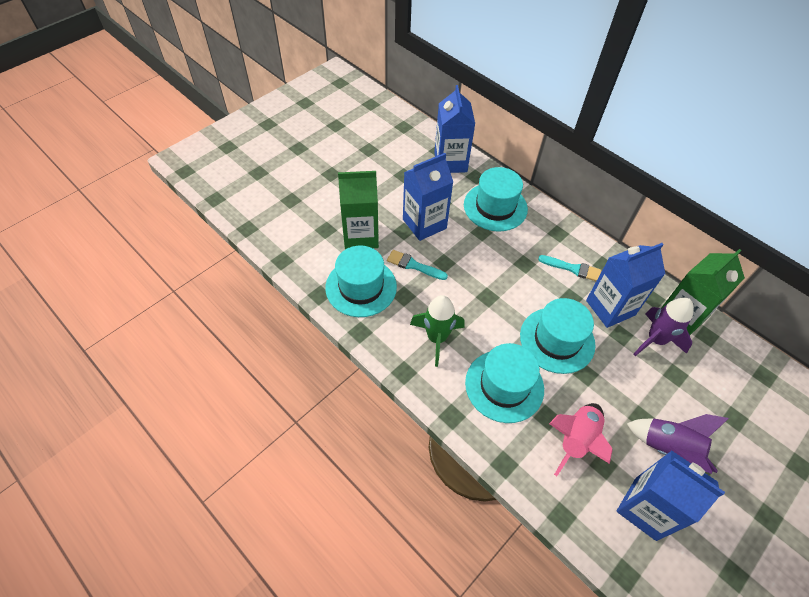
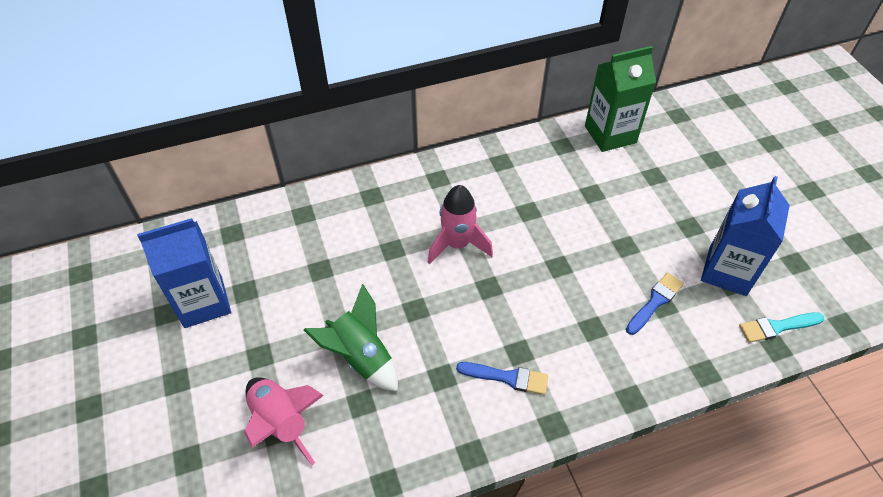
blue brush: 0 -> 2
blue carton: 4 -> 2
green carton: 2 -> 1
pink rocket: 1 -> 2
purple rocket: 2 -> 0
turquoise brush: 2 -> 1
turquoise hat: 4 -> 0

